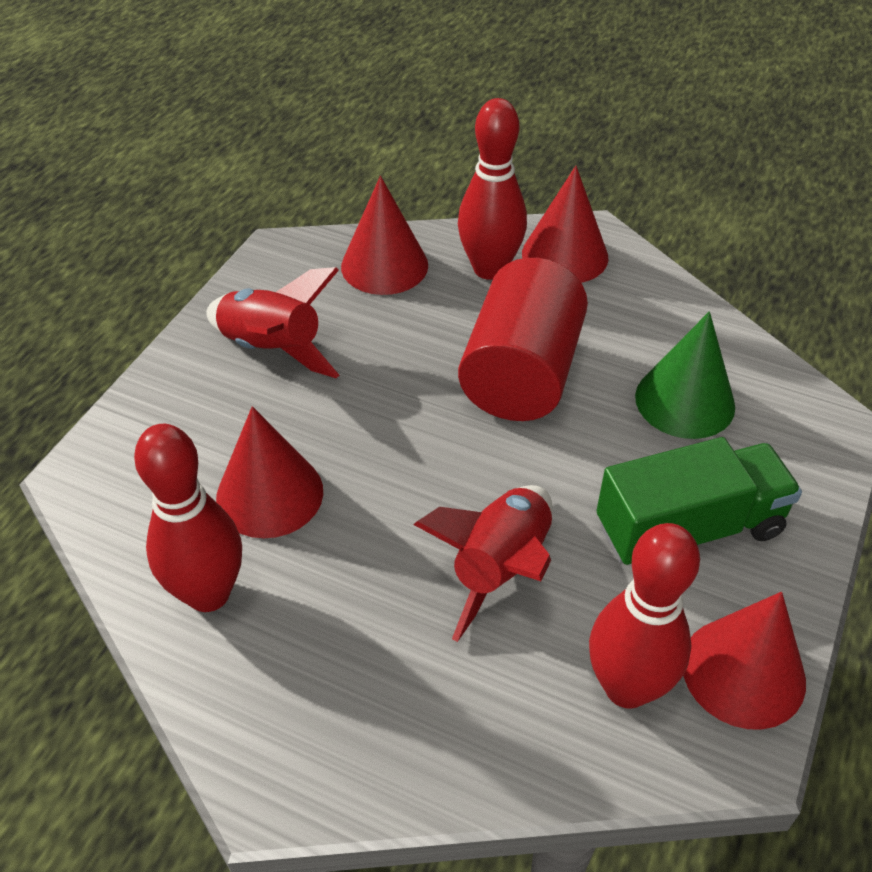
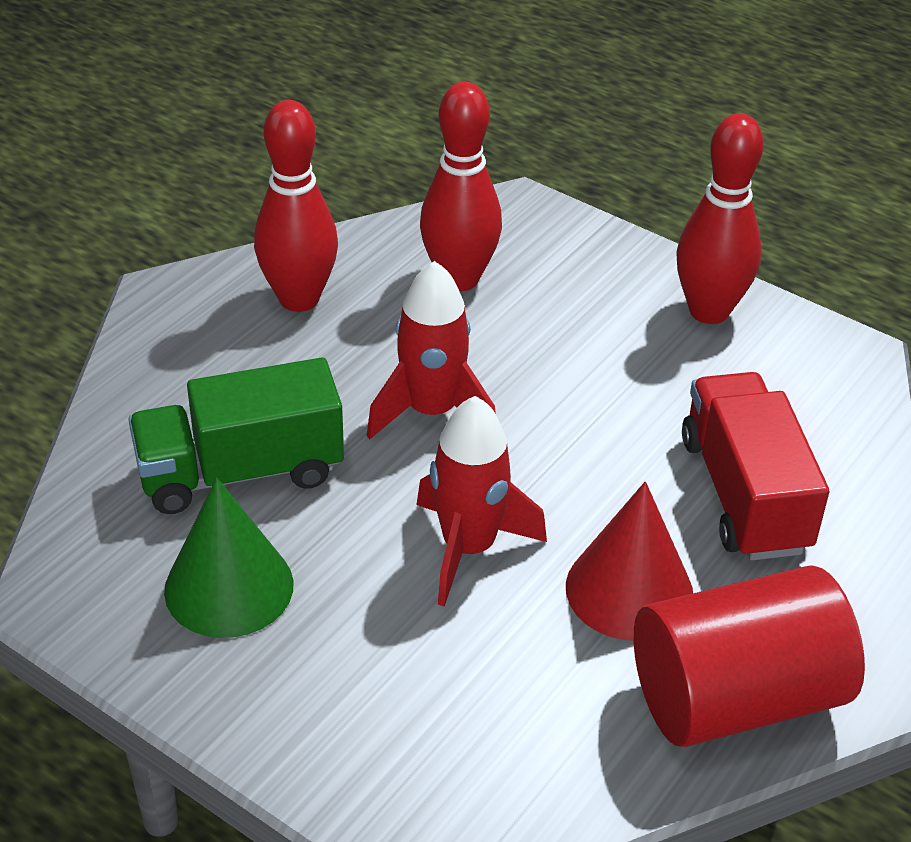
red cone: 4 -> 1
red truck: 0 -> 1

